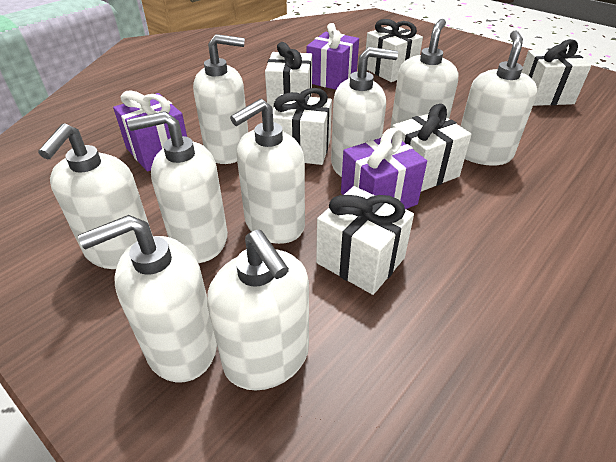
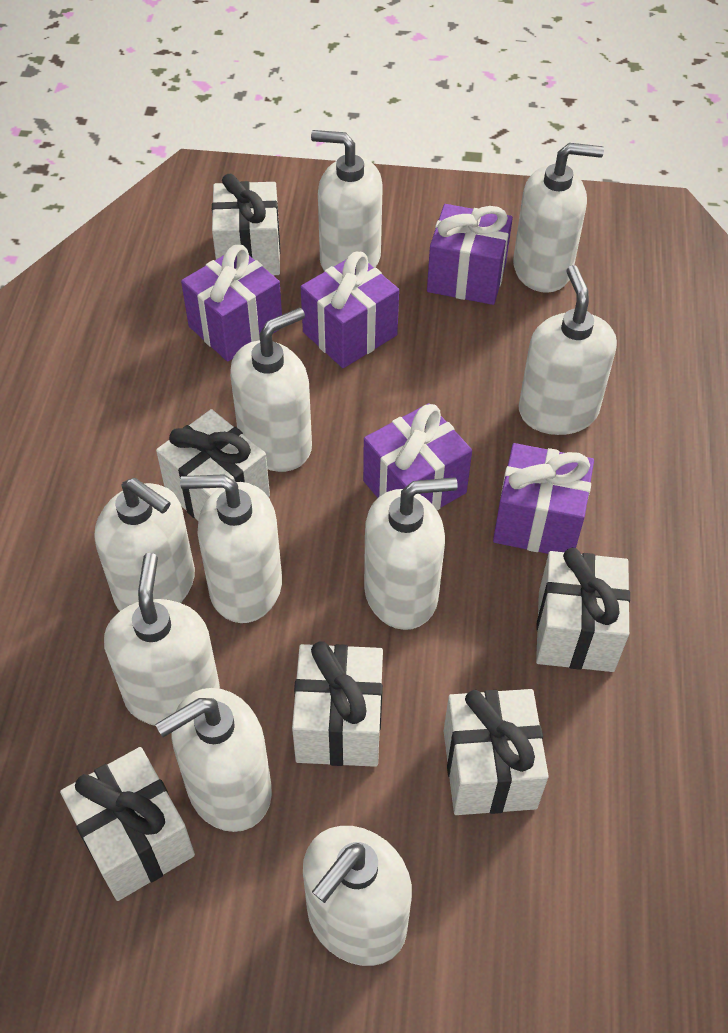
purple gift: 3 -> 5
white soap dispenser: 9 -> 10

